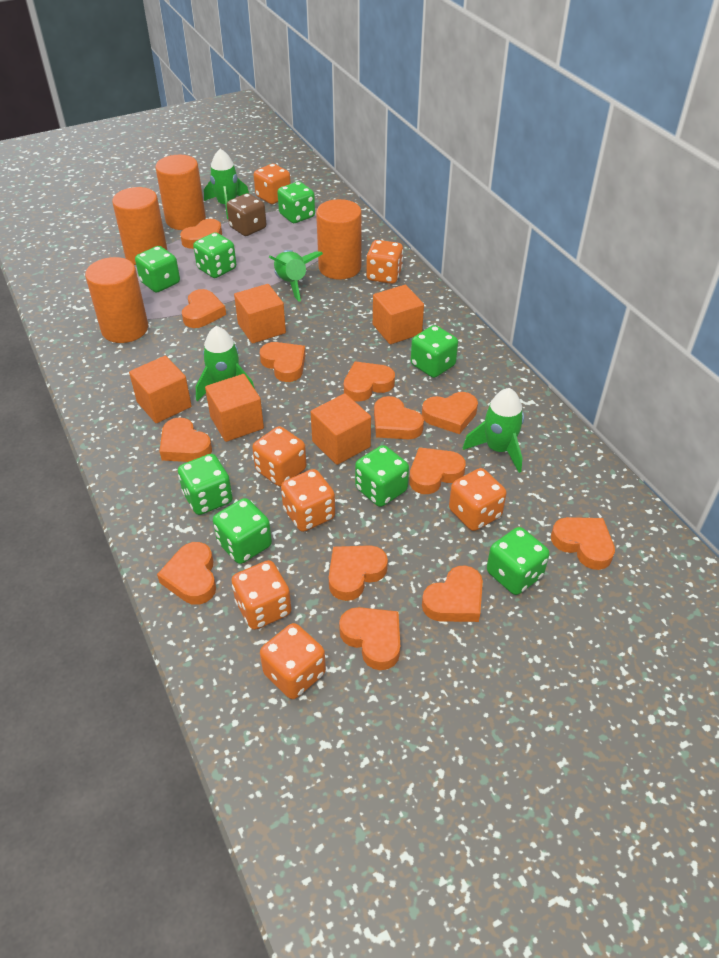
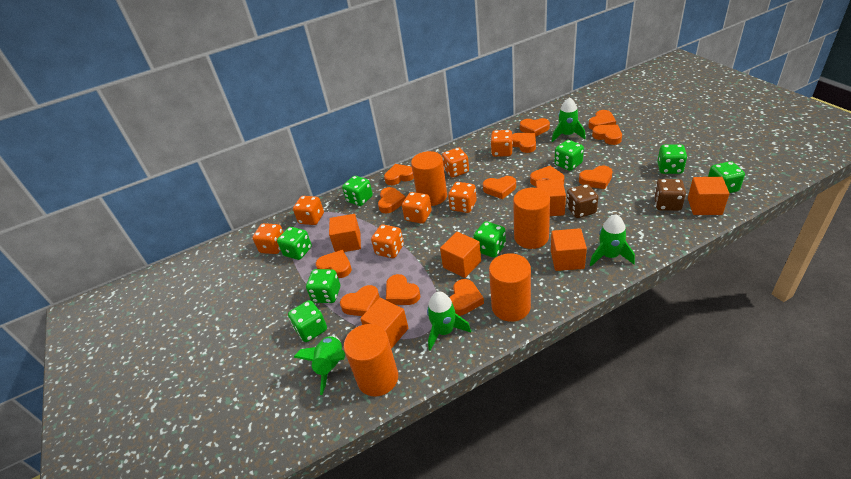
brown dice: 1 -> 2
orange cube: 5 -> 6

